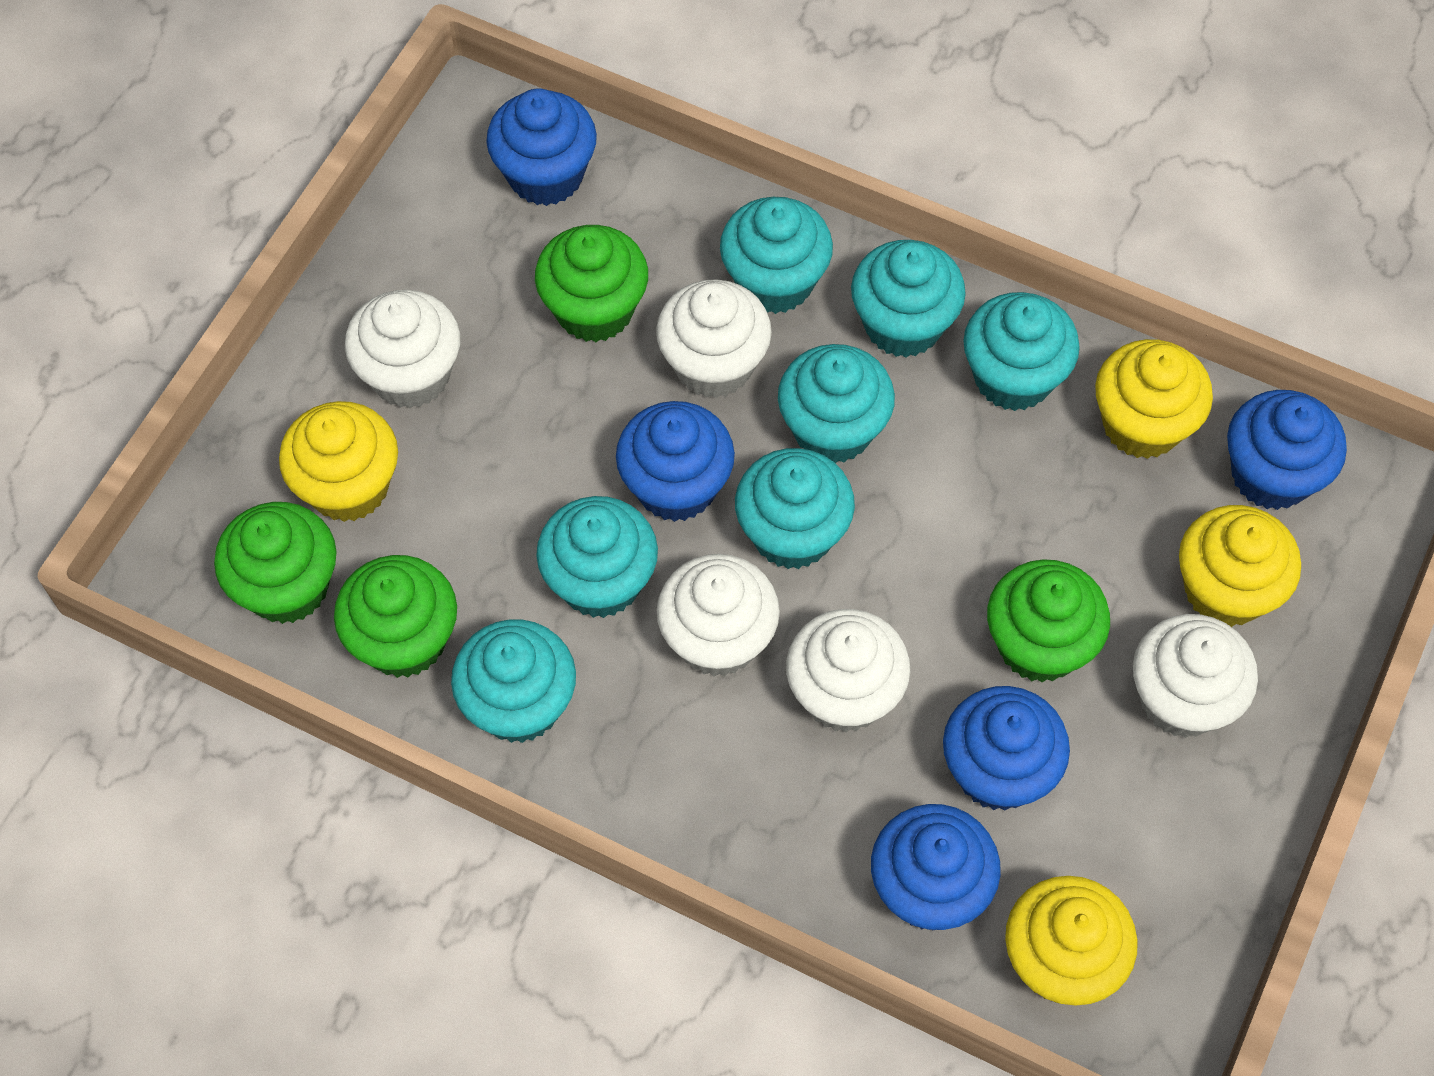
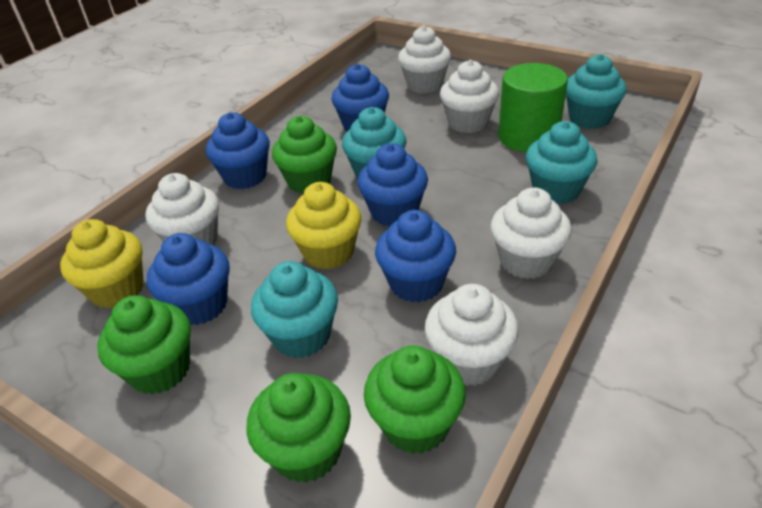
green cylinder: 0 -> 1
turquoise cupcake: 7 -> 4
yellow cupcake: 4 -> 2

